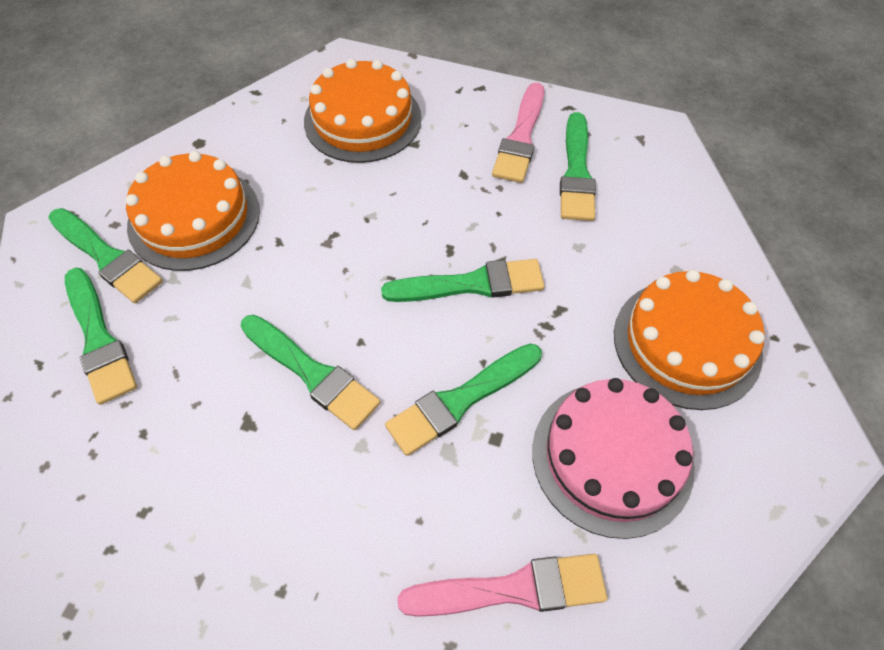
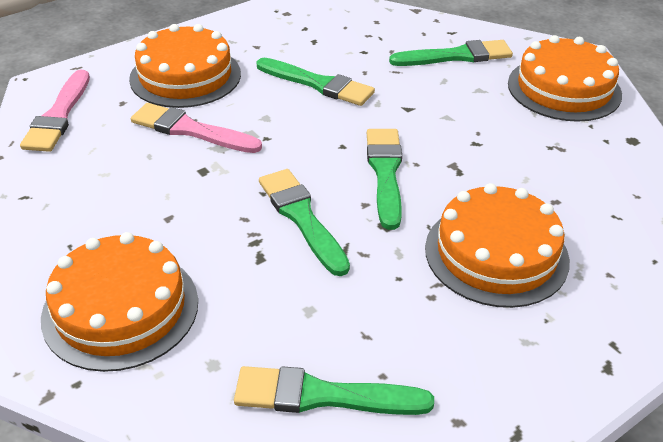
green brush: 6 -> 5
orange cake: 3 -> 4
pink cake: 1 -> 0

